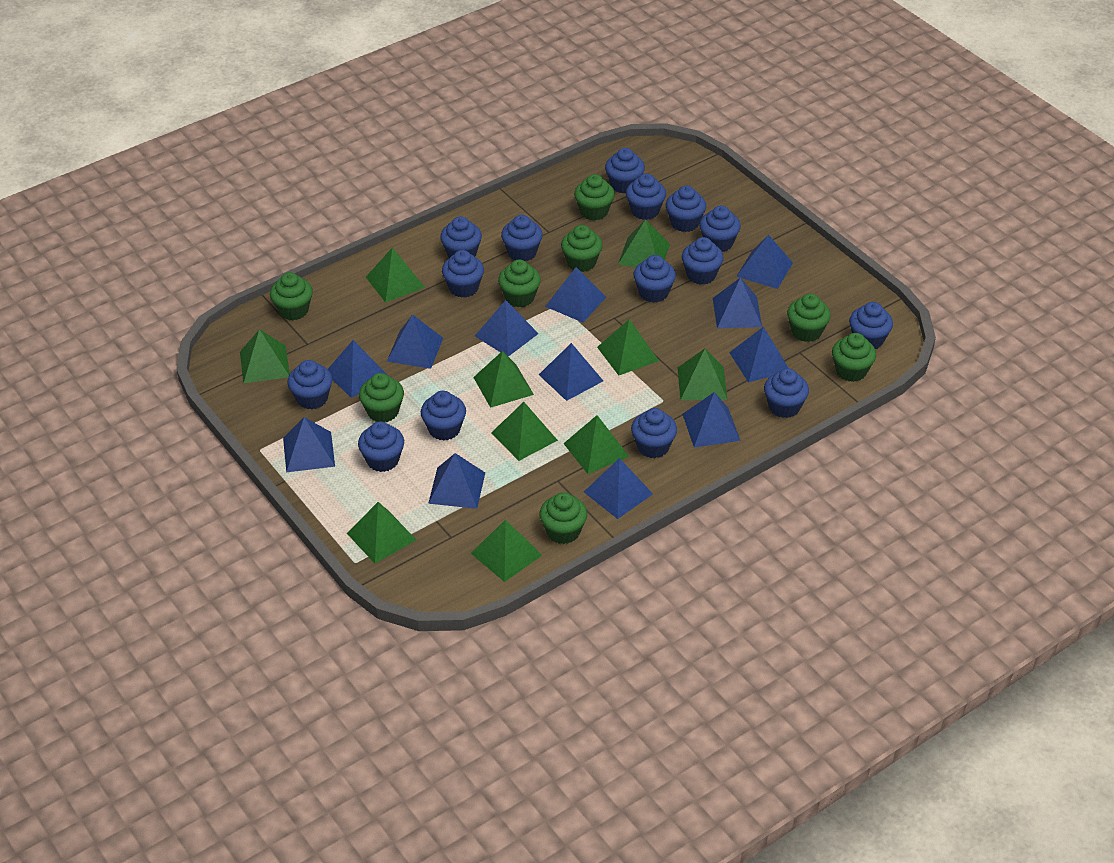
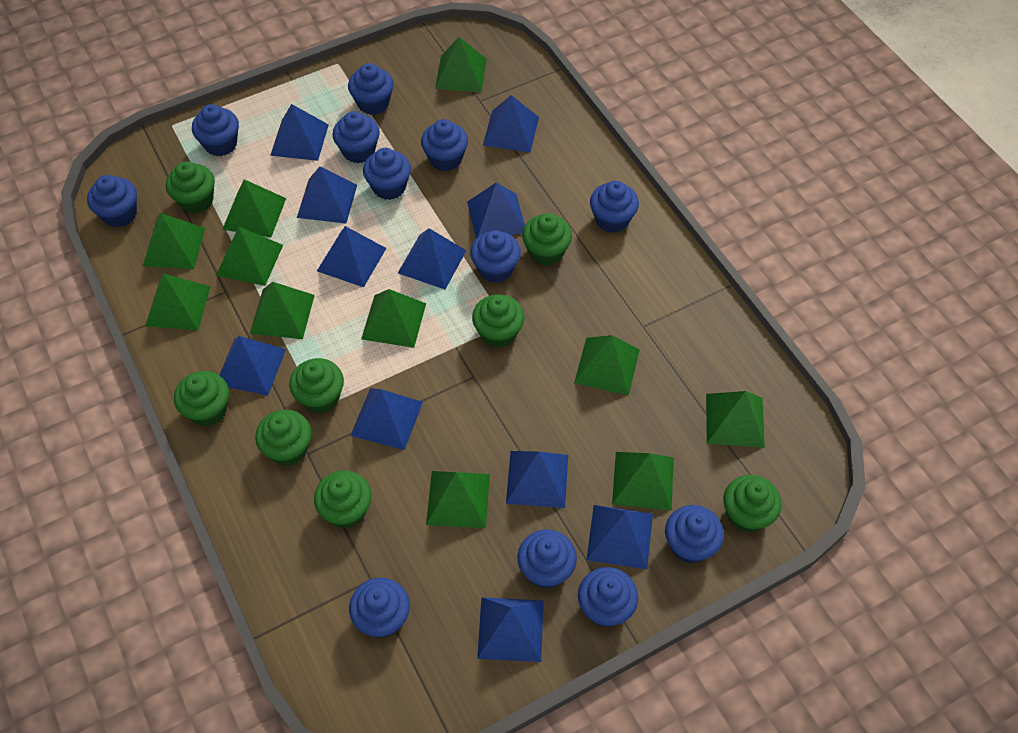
blue cupcake: 15 -> 12
blue pyramid: 12 -> 11
green pyramid: 10 -> 11

